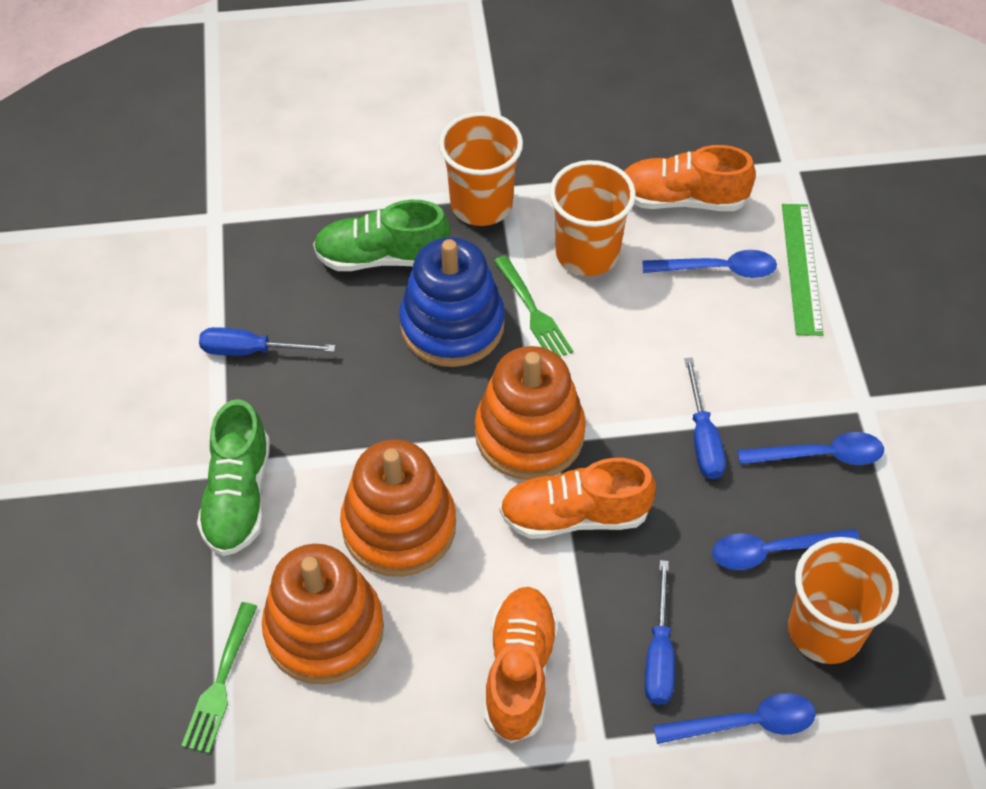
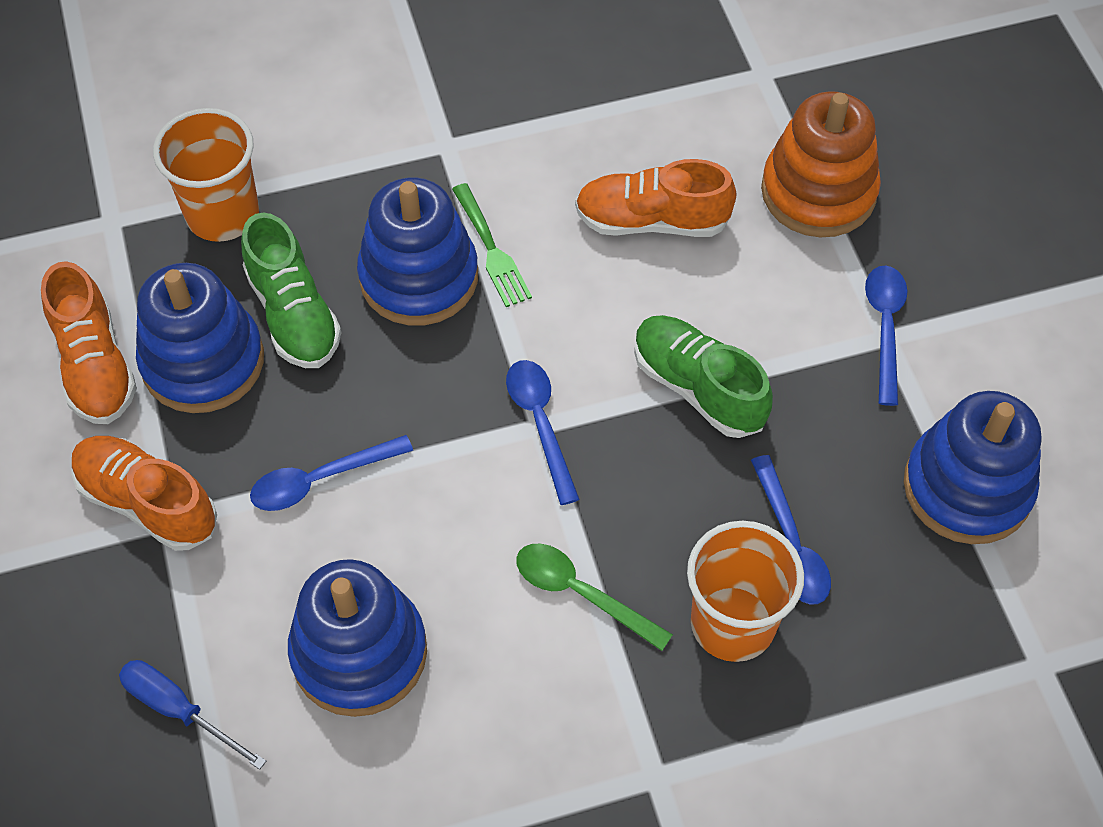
blue screwdriver: 3 -> 1
blue stacking toy: 1 -> 4
green fork: 2 -> 1
green ruler: 1 -> 0
green spoon: 0 -> 1
orange cup: 3 -> 2
orange stacking toy: 3 -> 1

